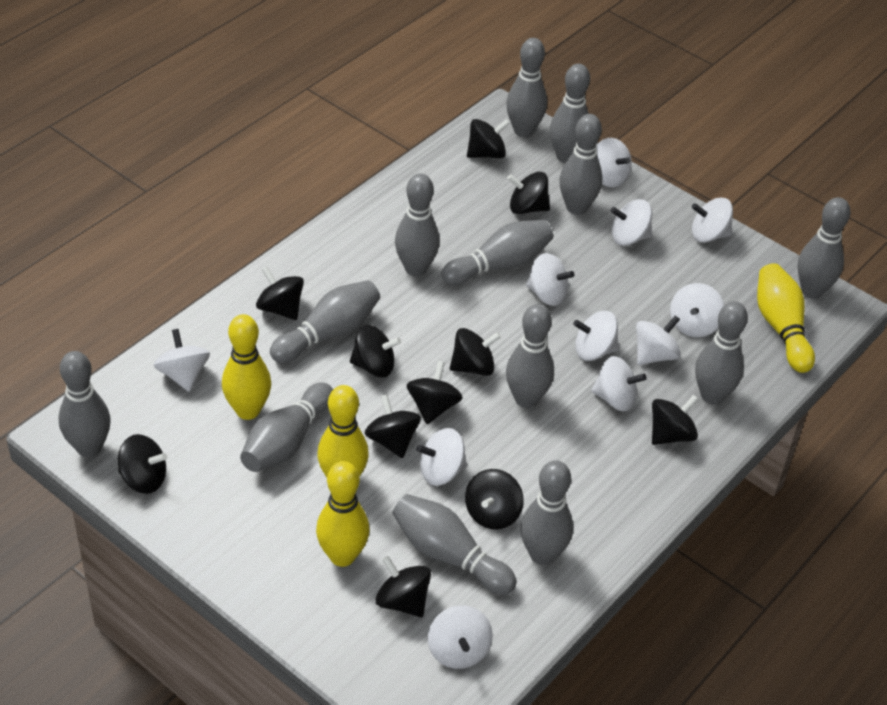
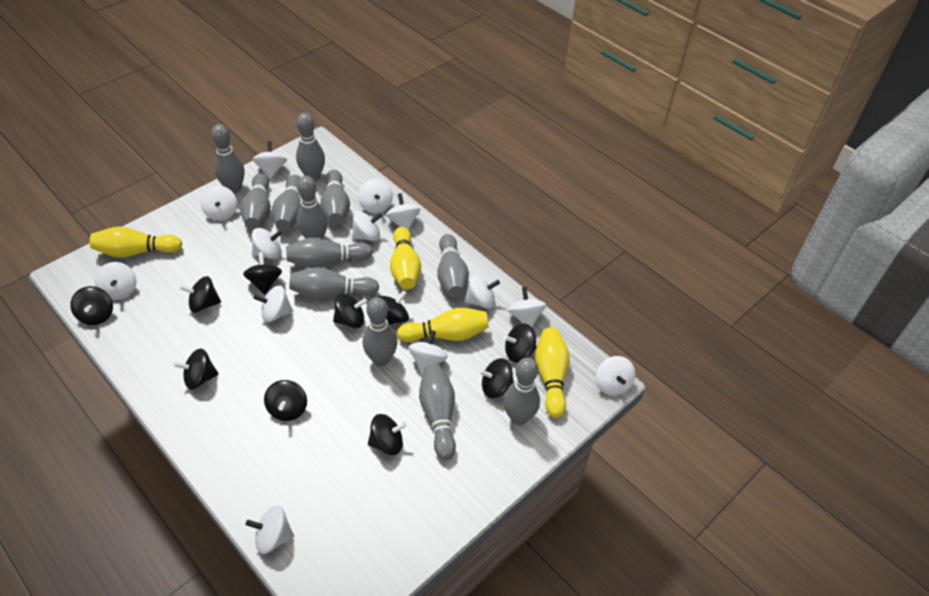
black spinning top: 11 -> 10
grey bowling pin: 13 -> 12
white spinning top: 11 -> 13

